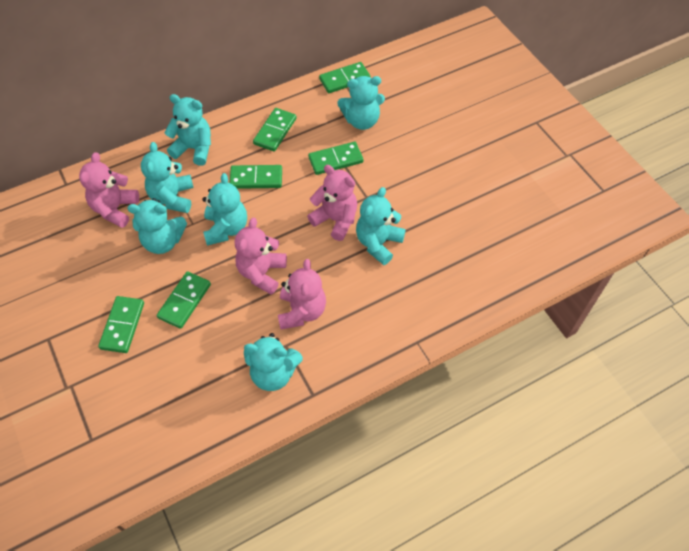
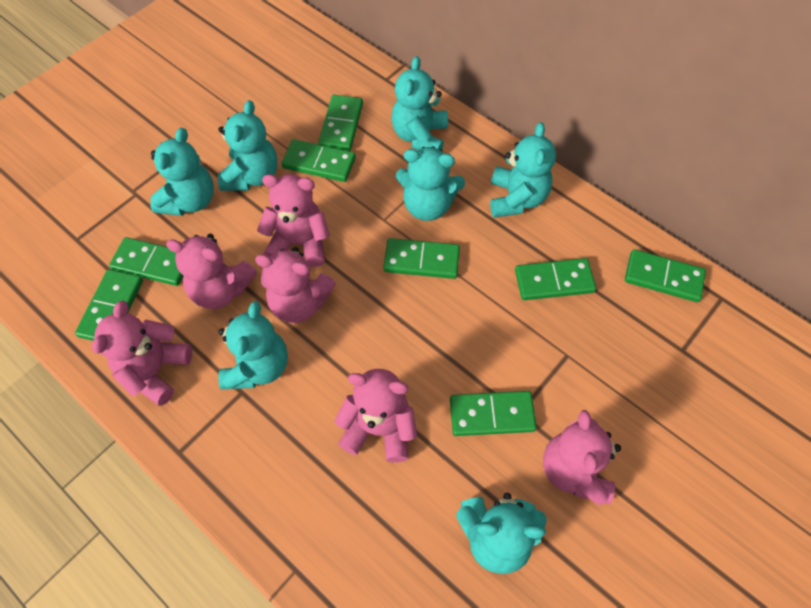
green domino: 6 -> 8
pink teddy bear: 4 -> 6

